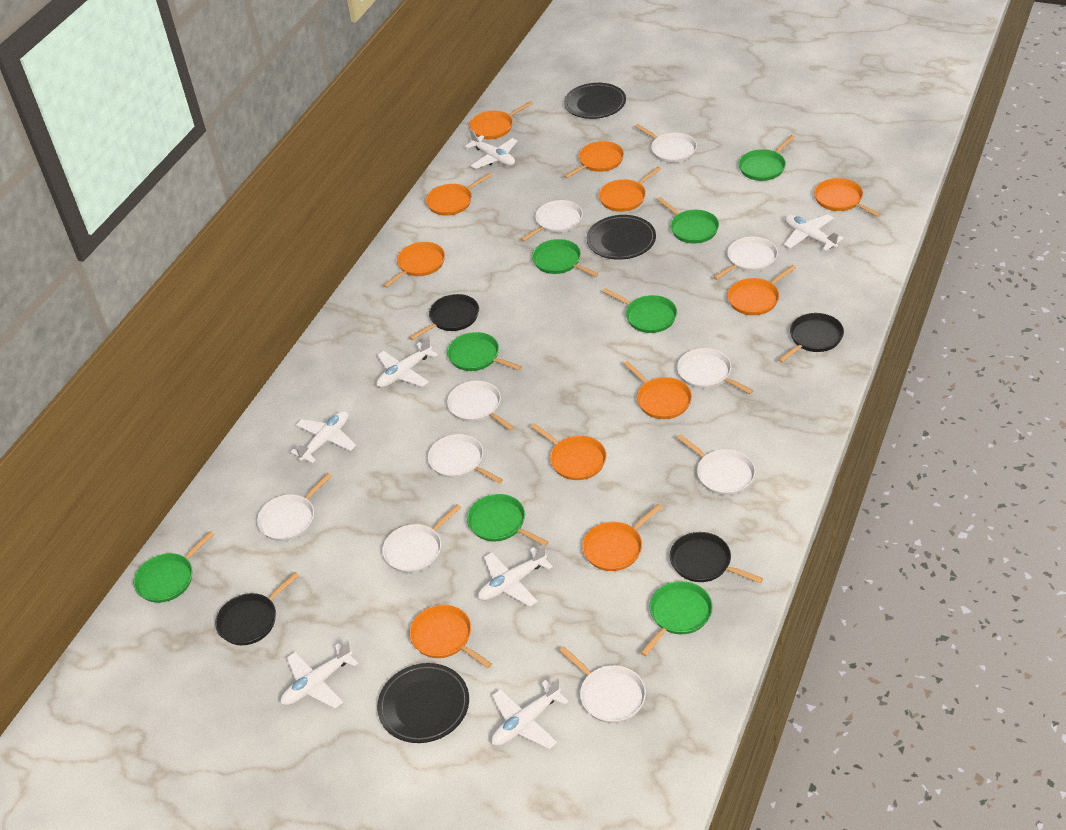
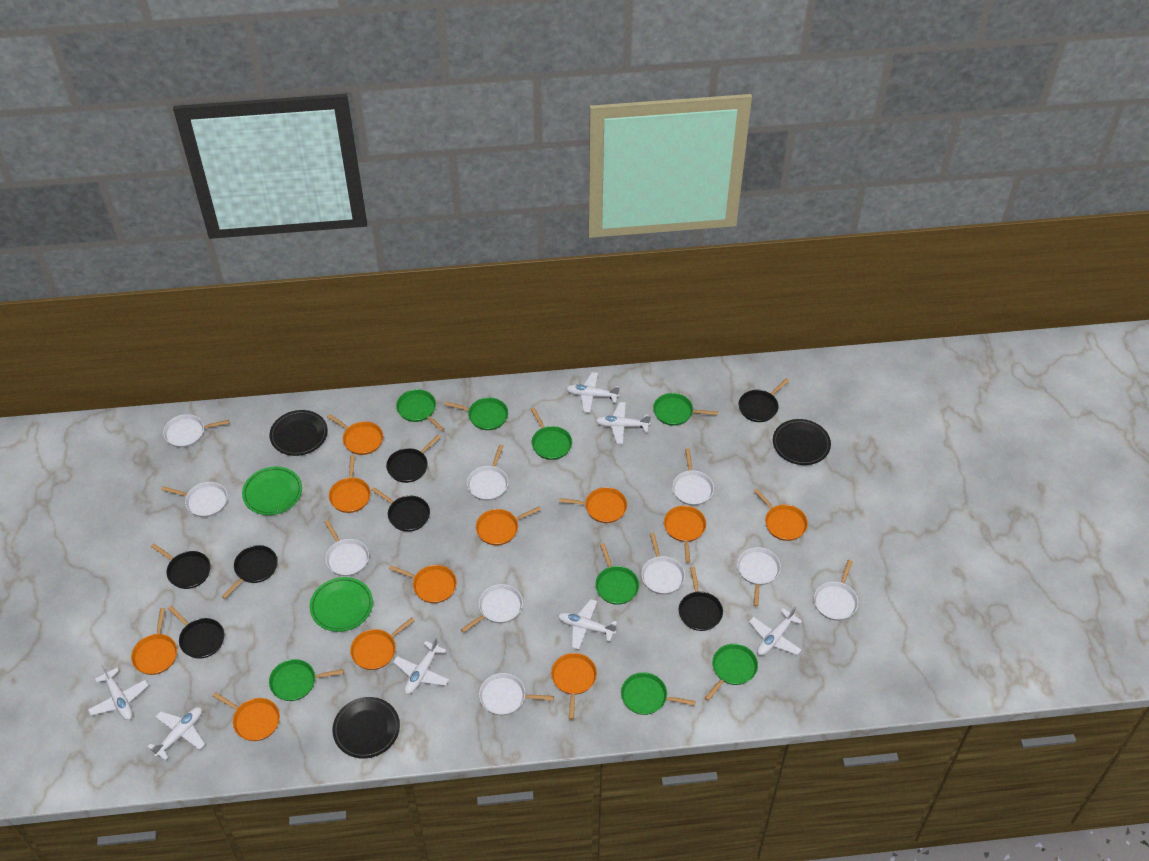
black pan: 4 -> 7
green plate: 0 -> 2

